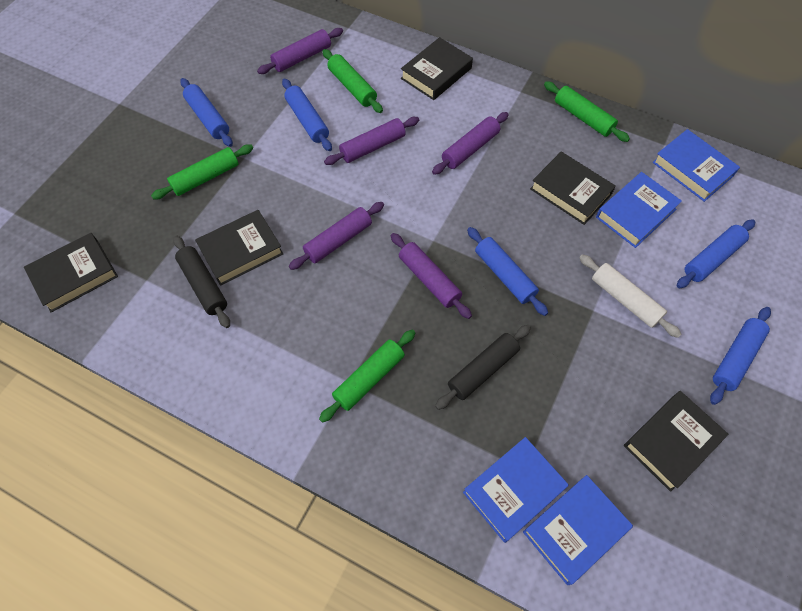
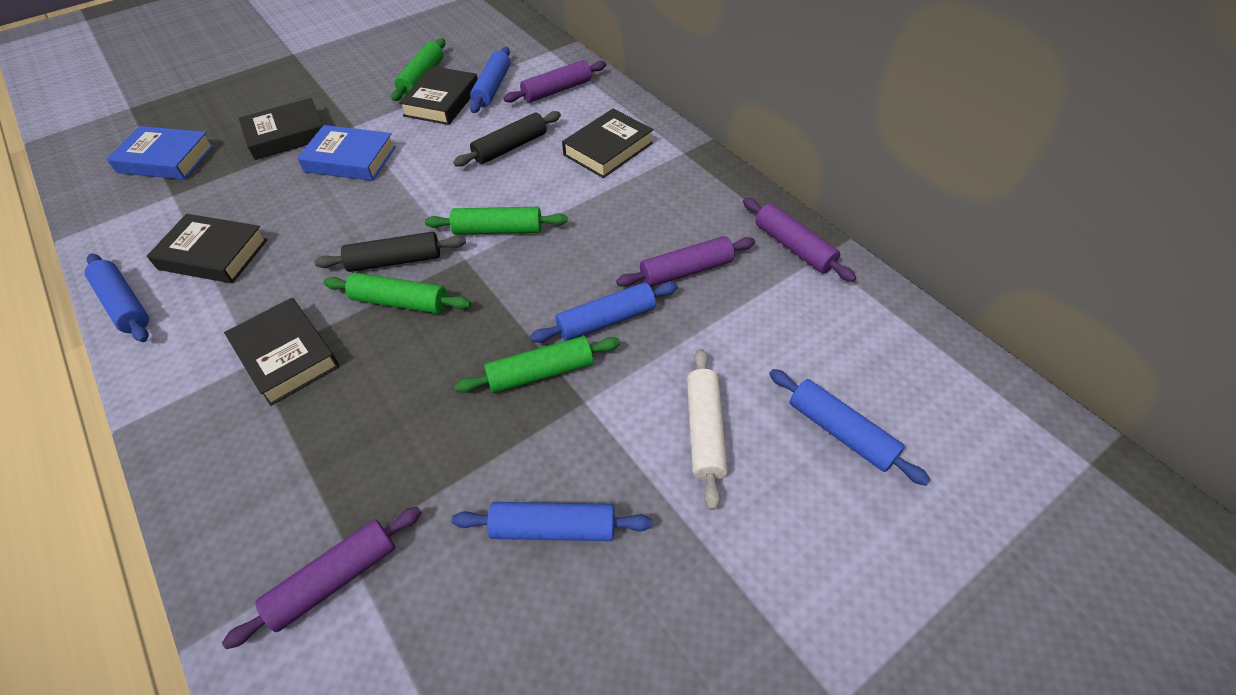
blue book: 4 -> 2
purple rolling pin: 5 -> 4

